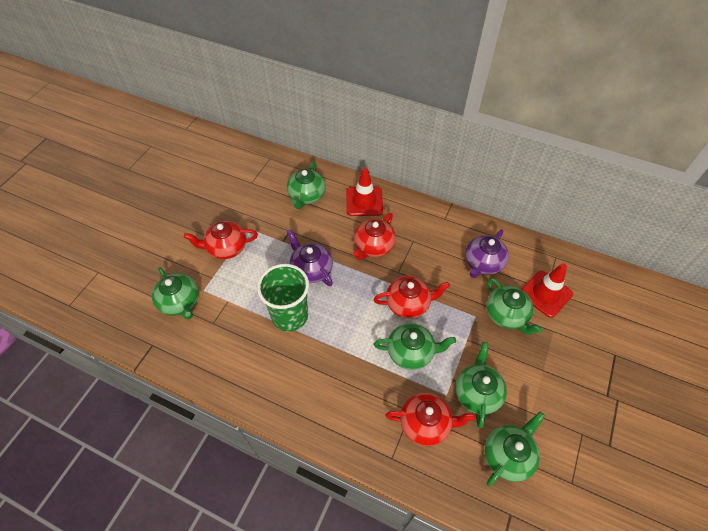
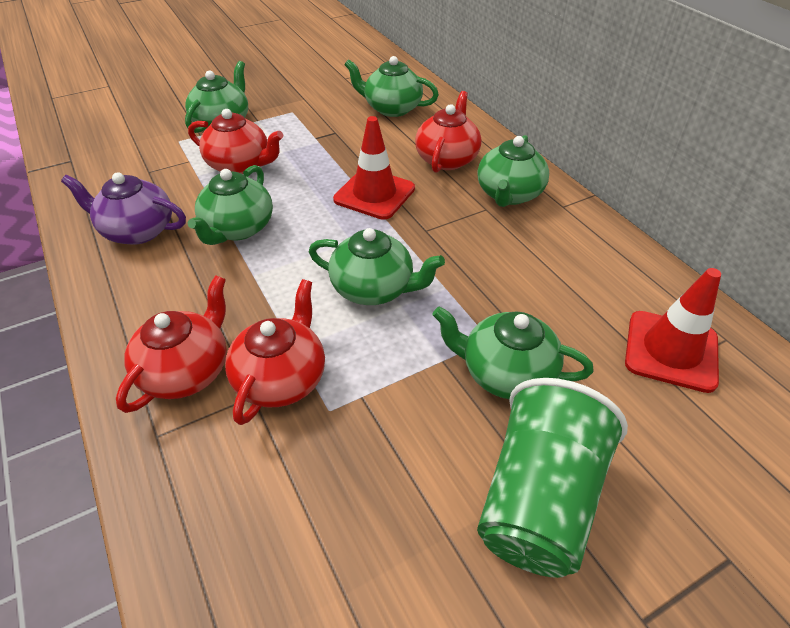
purple teapot: 2 -> 1

